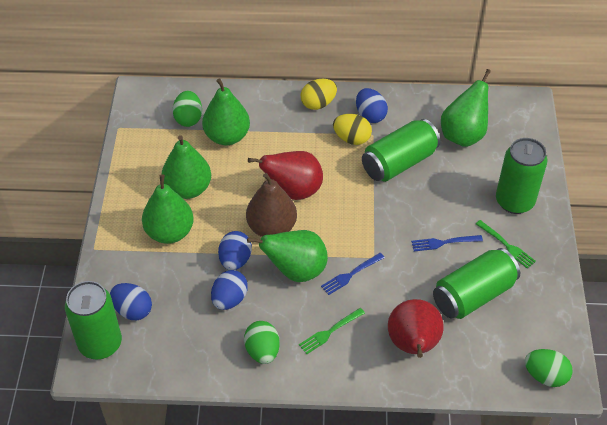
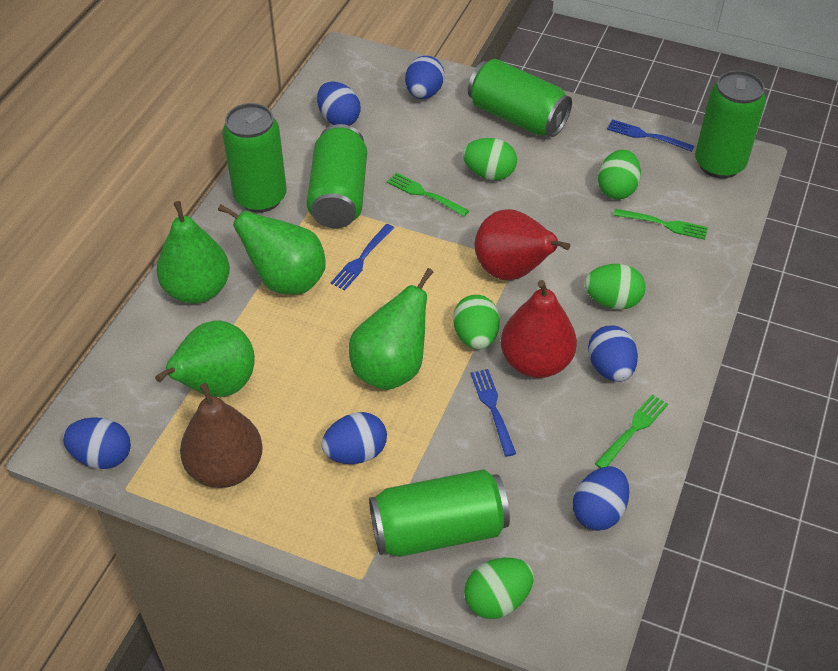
blue egg: 4 -> 6
blue fork: 2 -> 3
green can: 4 -> 5
green egg: 3 -> 5
green fork: 2 -> 3
green pear: 5 -> 4
yellow egg: 2 -> 0

